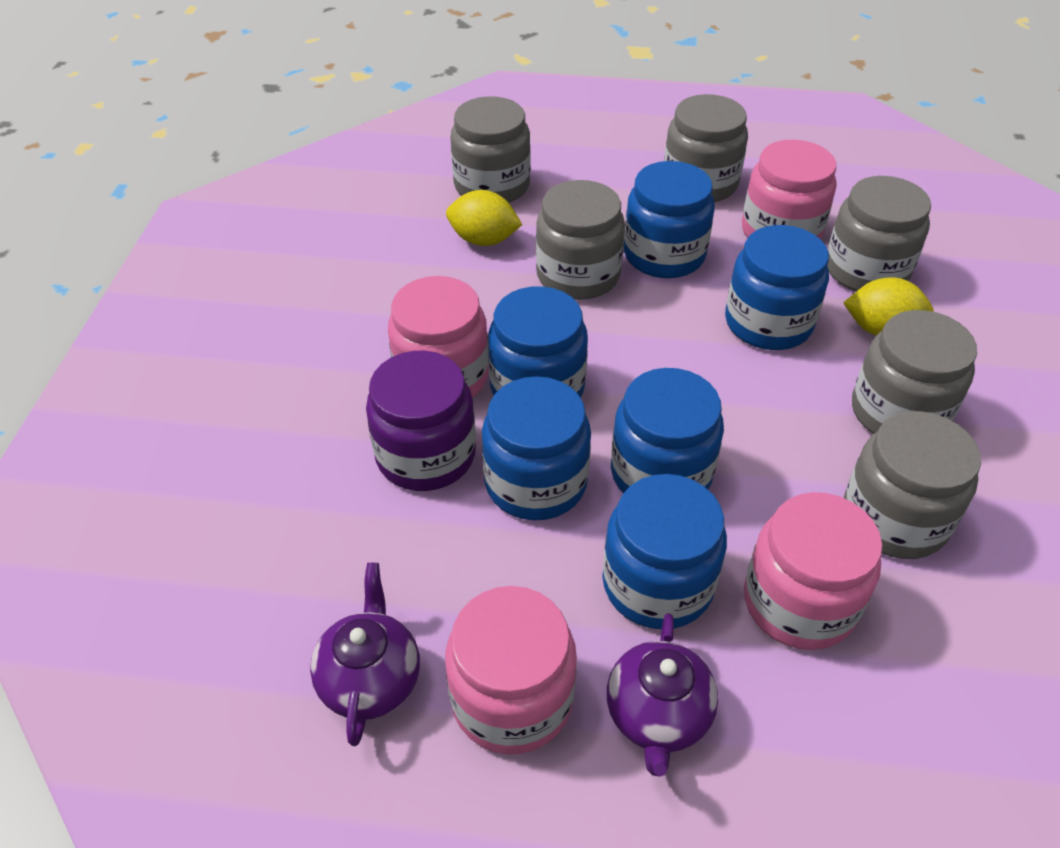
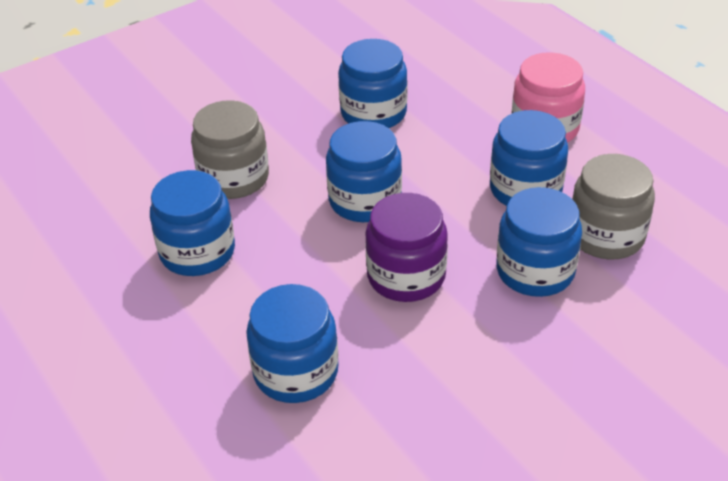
grey jar: 6 -> 2
pink jar: 4 -> 1
purple teapot: 2 -> 0
yellow lemon: 2 -> 0

